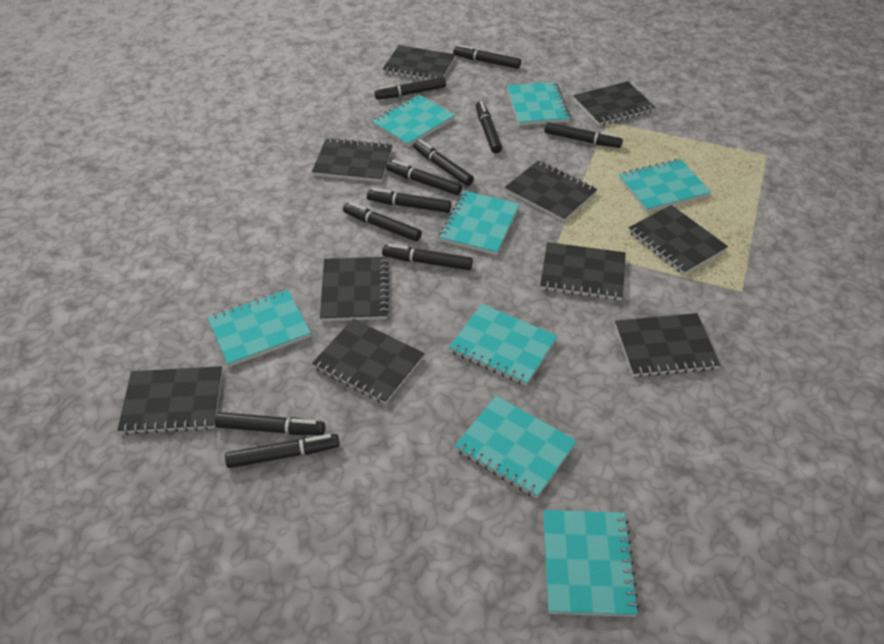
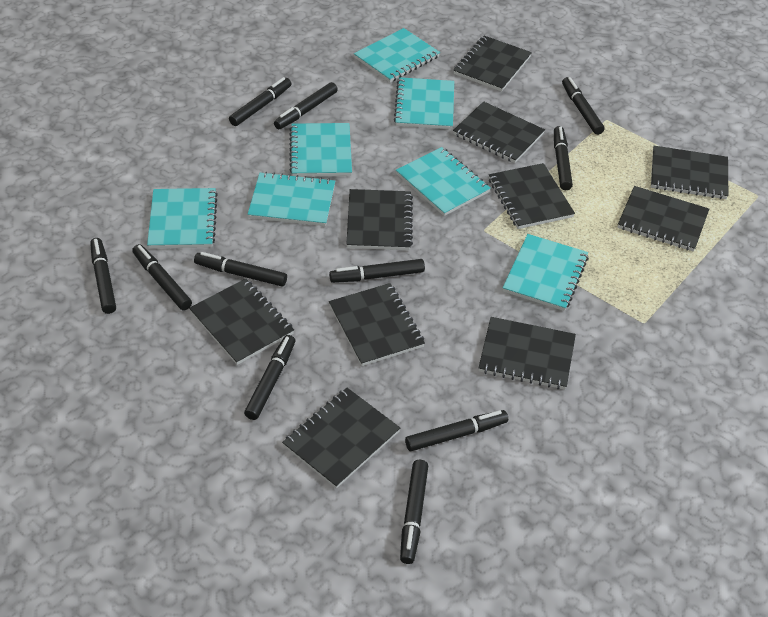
turquoise notebook: 8 -> 7

